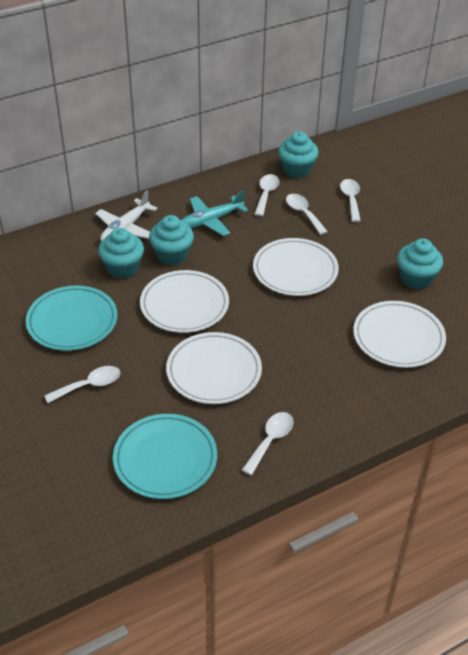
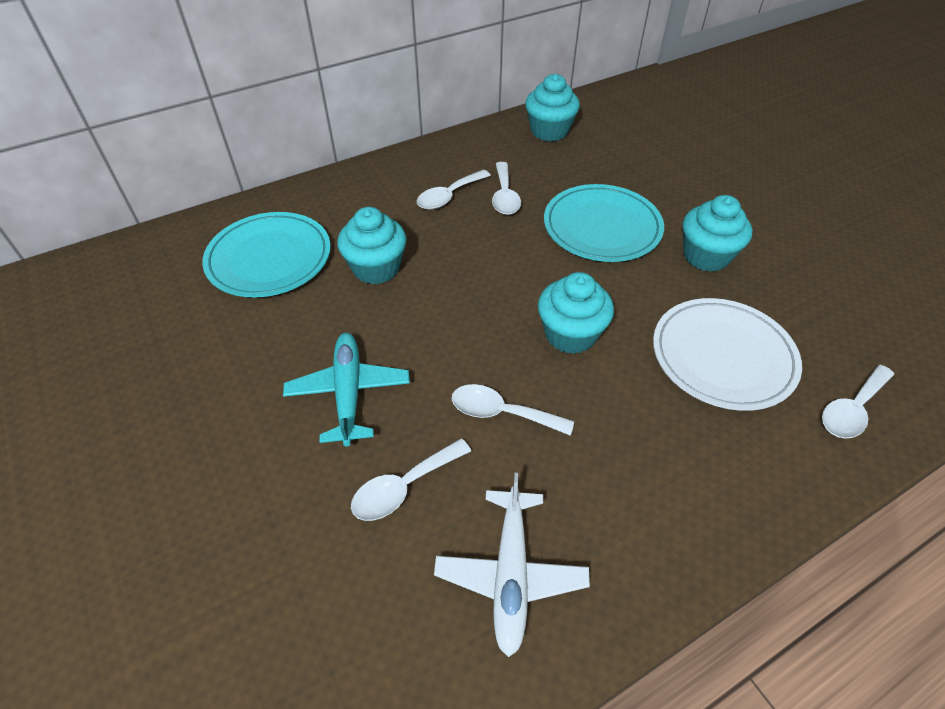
white plate: 4 -> 1

